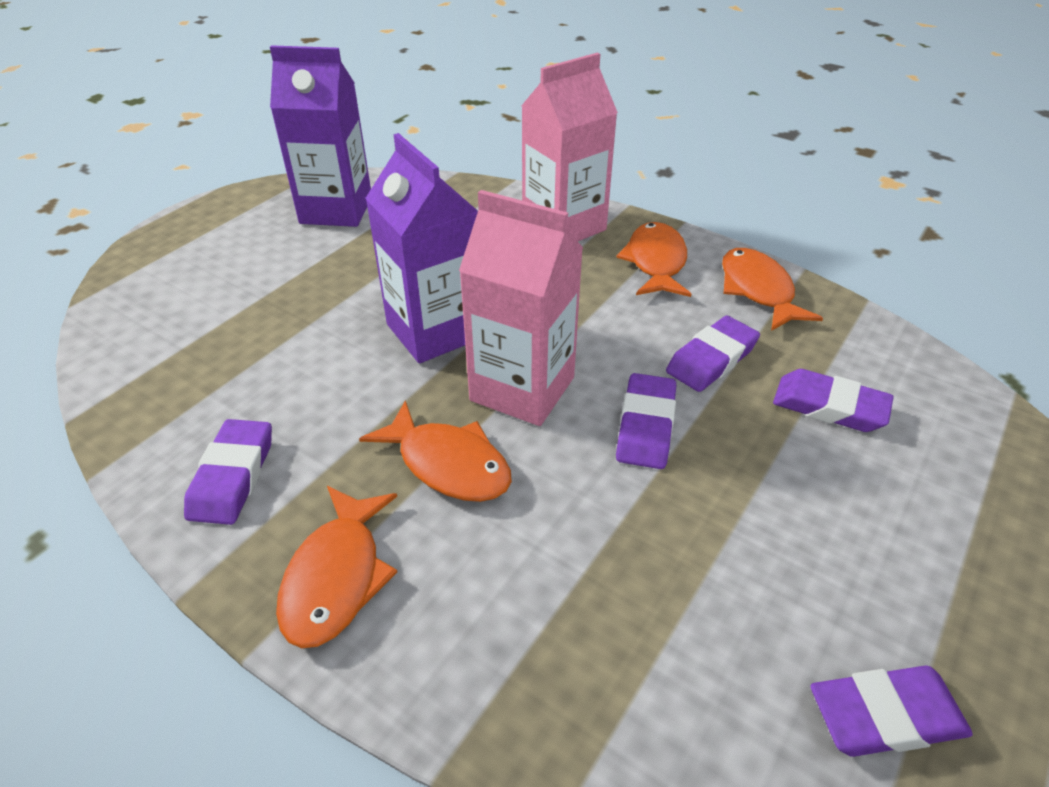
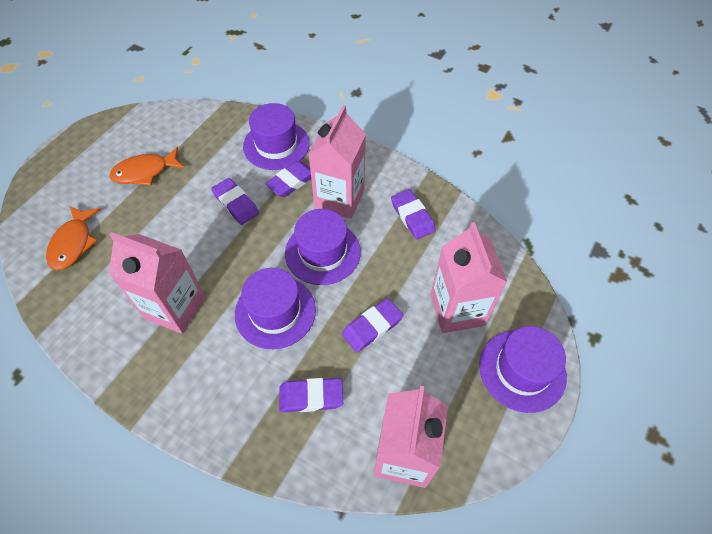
orange fish: 4 -> 2
pink carton: 2 -> 4
purple carton: 2 -> 0
purple hat: 0 -> 4

